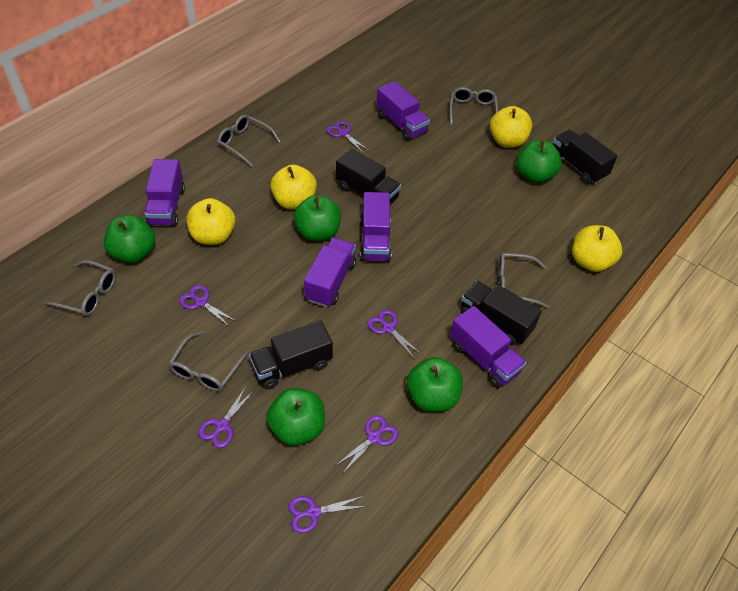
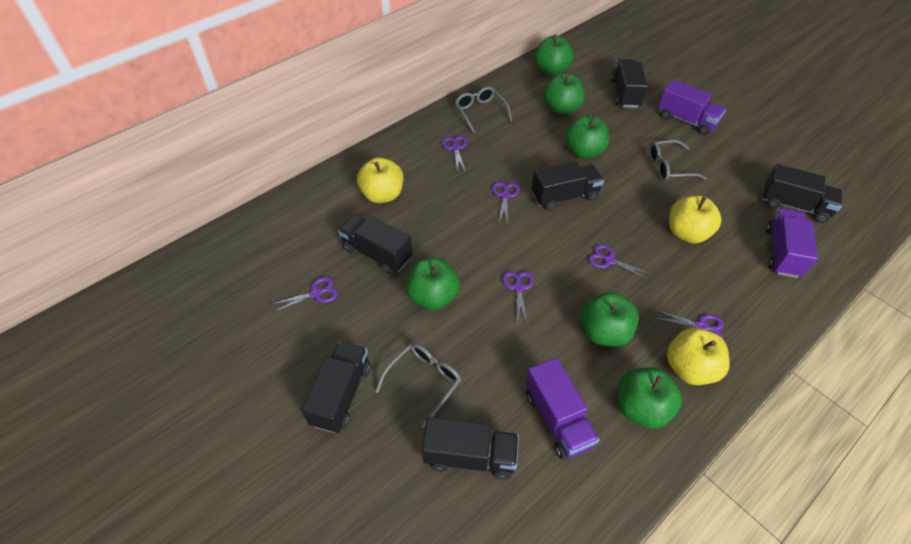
black truck: 4 -> 6
green apple: 5 -> 6
grey glasses: 5 -> 3
purple truck: 5 -> 3
yellow apple: 4 -> 3

